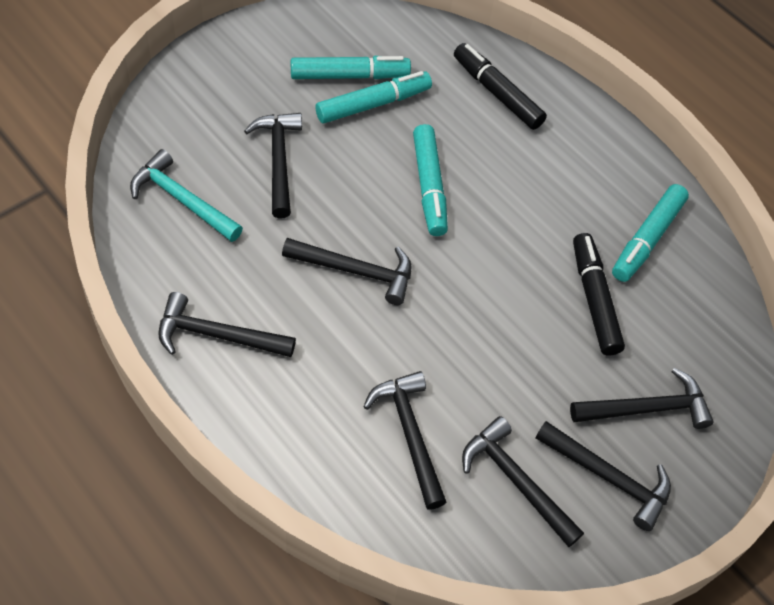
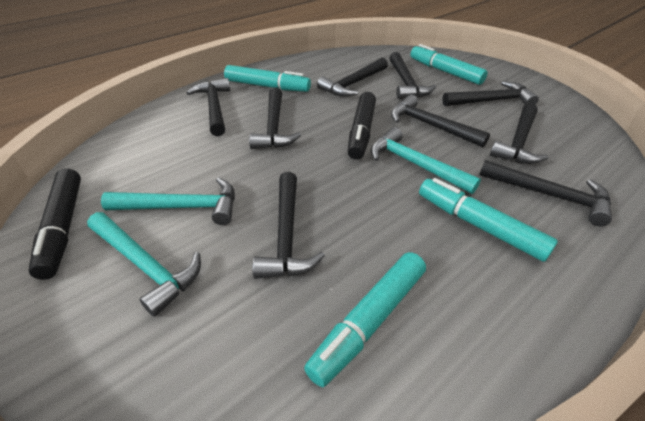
black hammer: 7 -> 9
turquoise hammer: 1 -> 3

